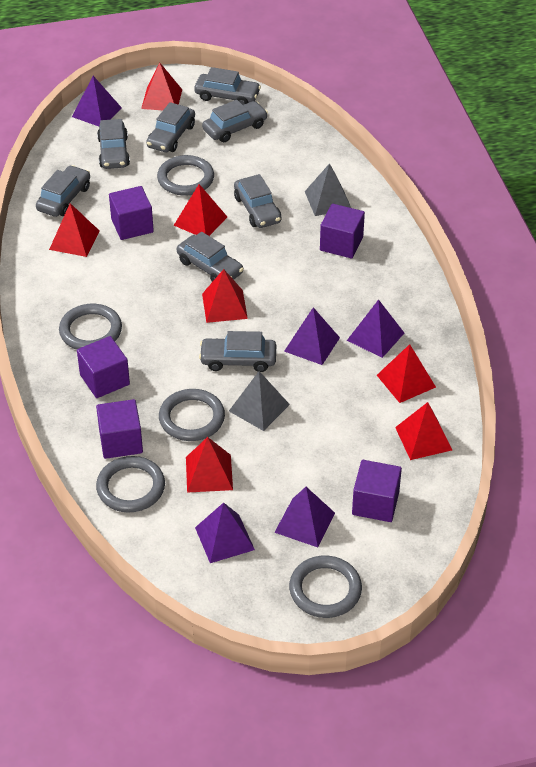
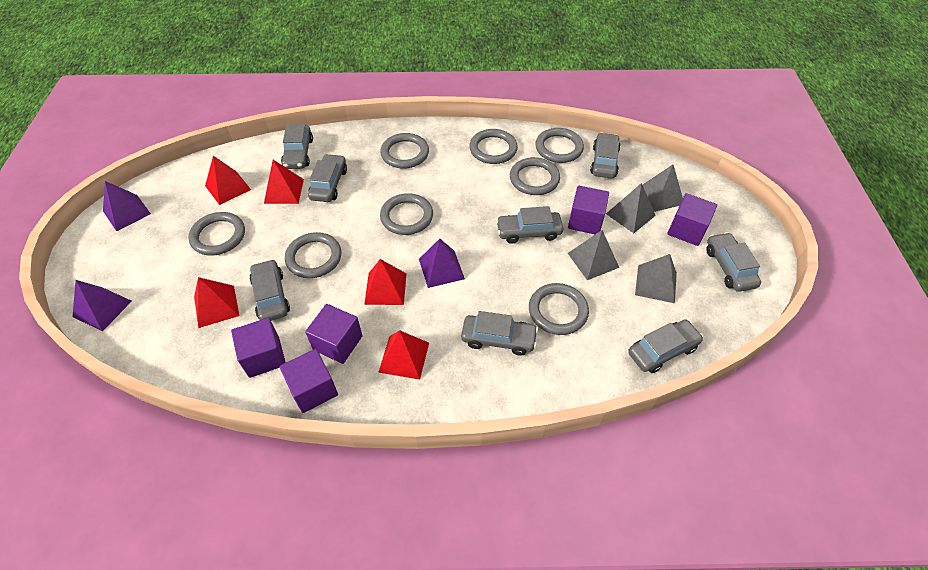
grey pyramid: 2 -> 4
grey ring: 5 -> 8
purple pyramid: 5 -> 3
red pyramid: 7 -> 5

